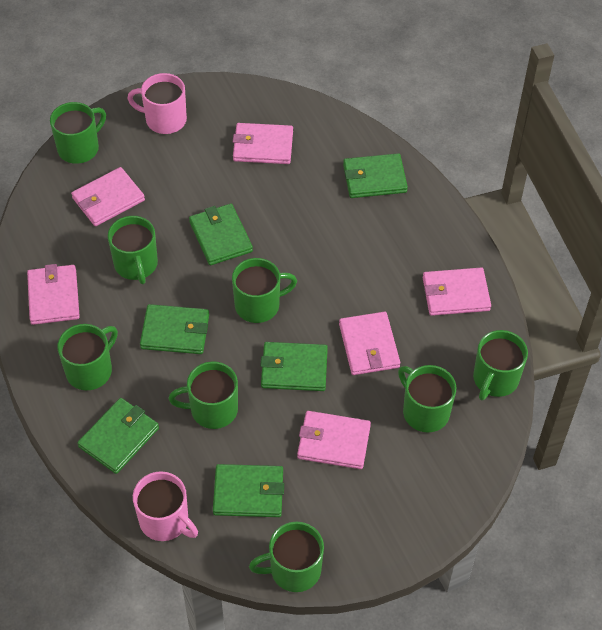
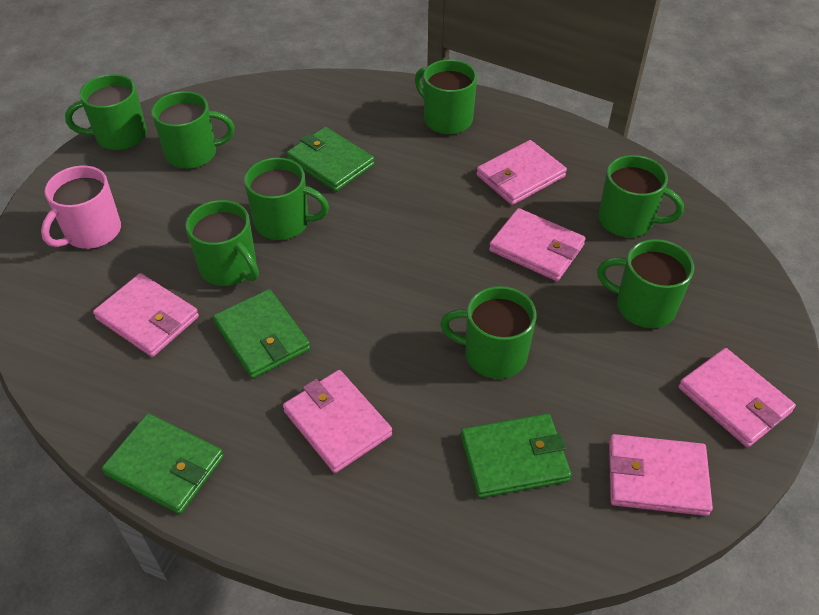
green wallet: 6 -> 4
pink mug: 2 -> 1

